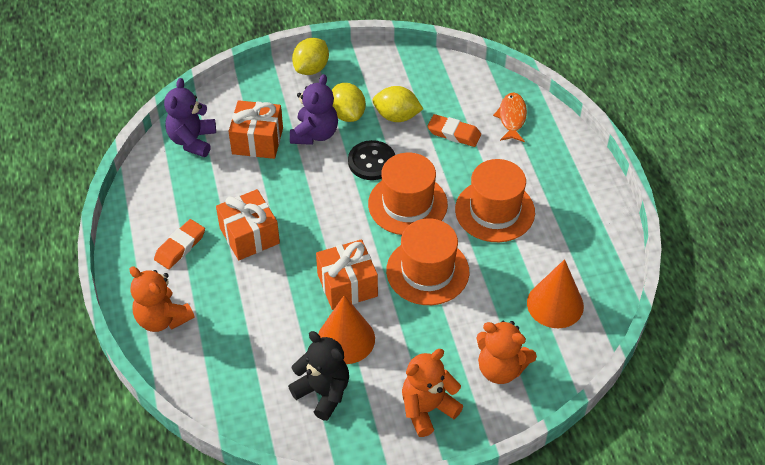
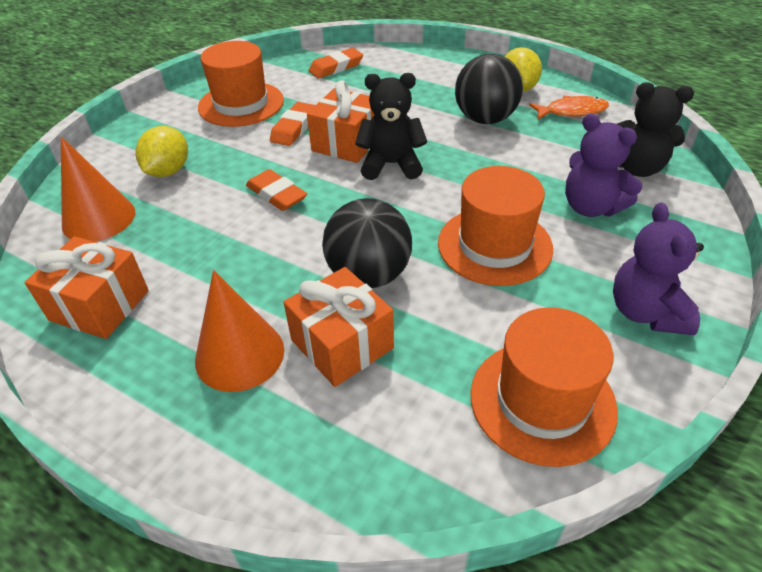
black ball: 0 -> 2
black button: 1 -> 0
black teddy bear: 1 -> 2
orange eraser: 2 -> 3
orange teddy bear: 3 -> 0
yellow lemon: 3 -> 2

